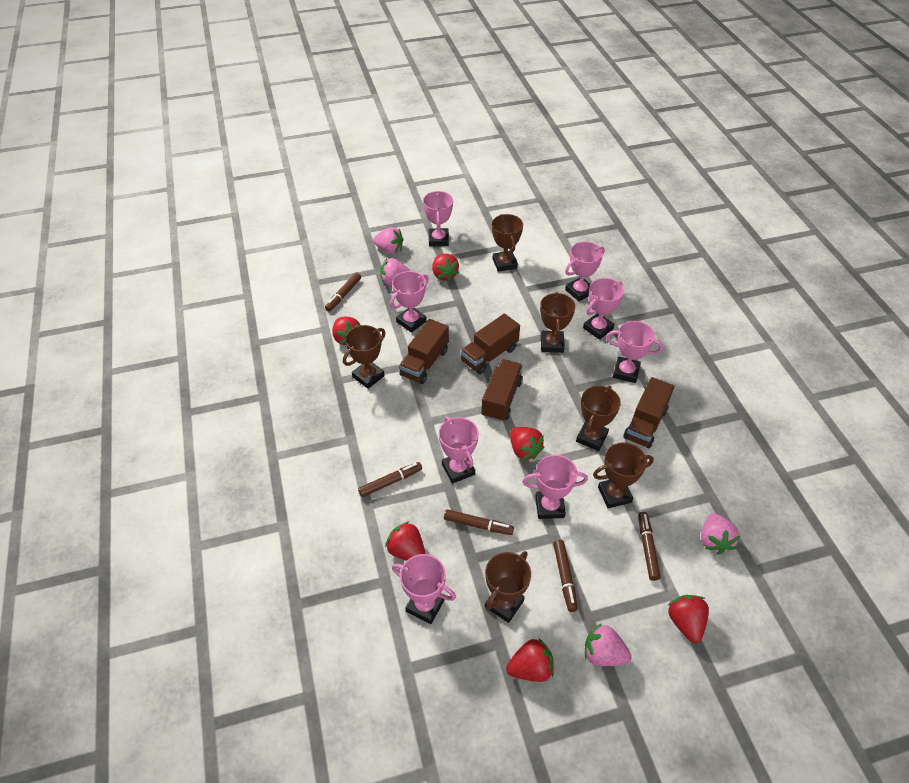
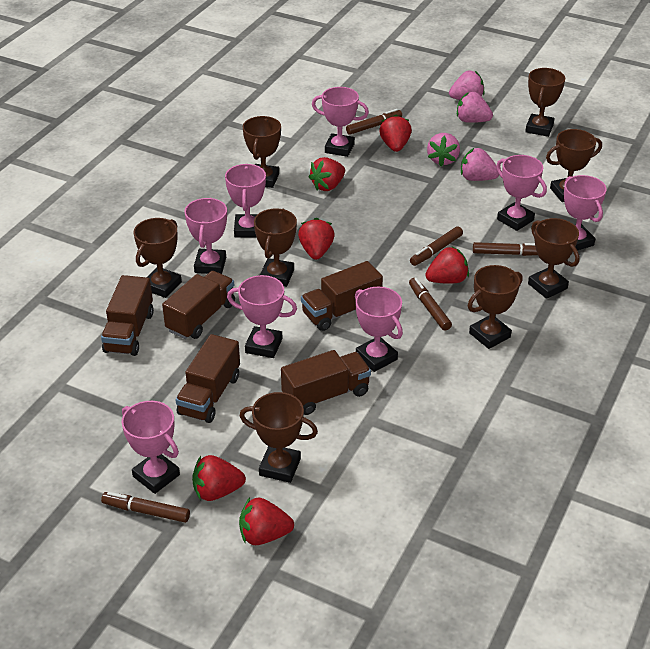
brown trophy: 6 -> 8
brown truck: 4 -> 5

